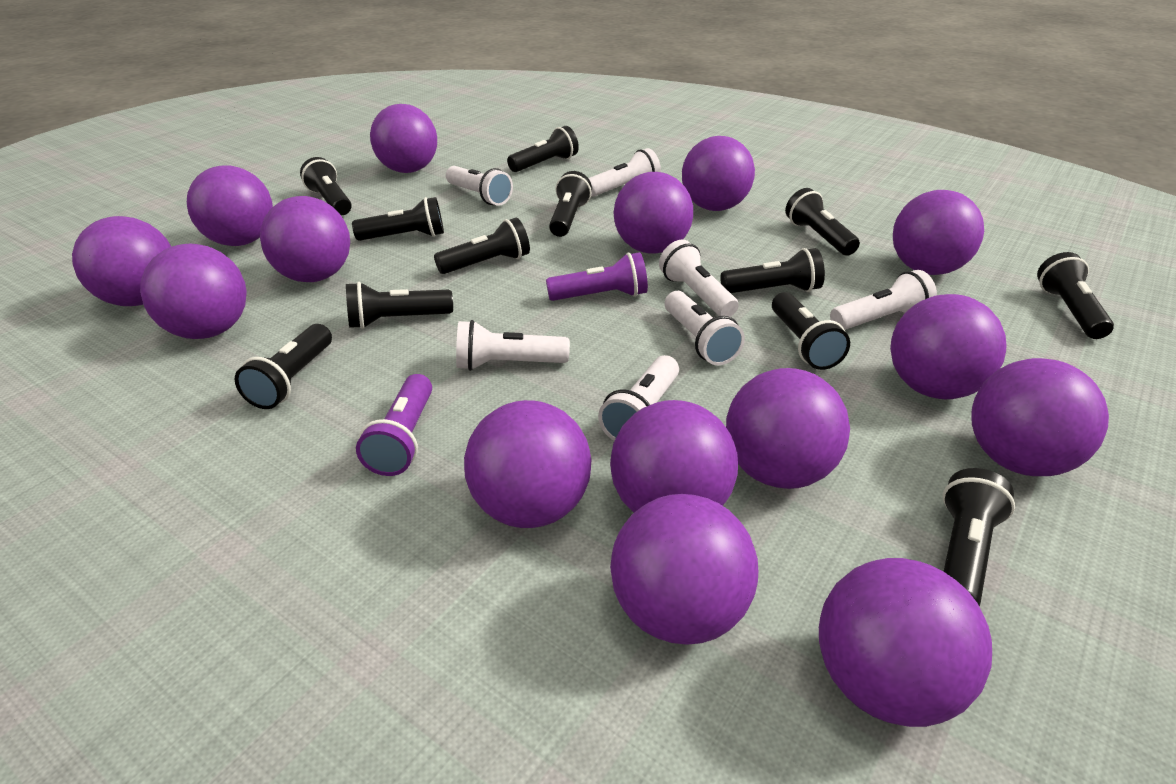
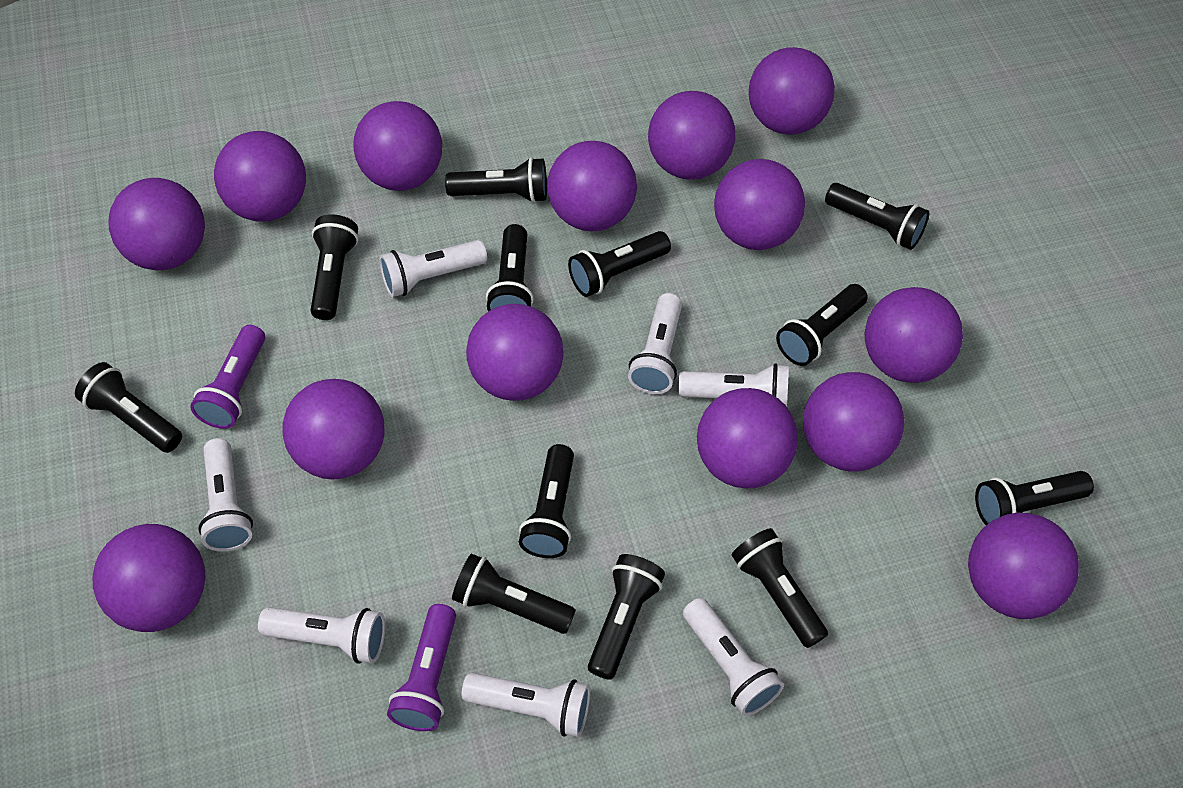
purple ball: 15 -> 14

